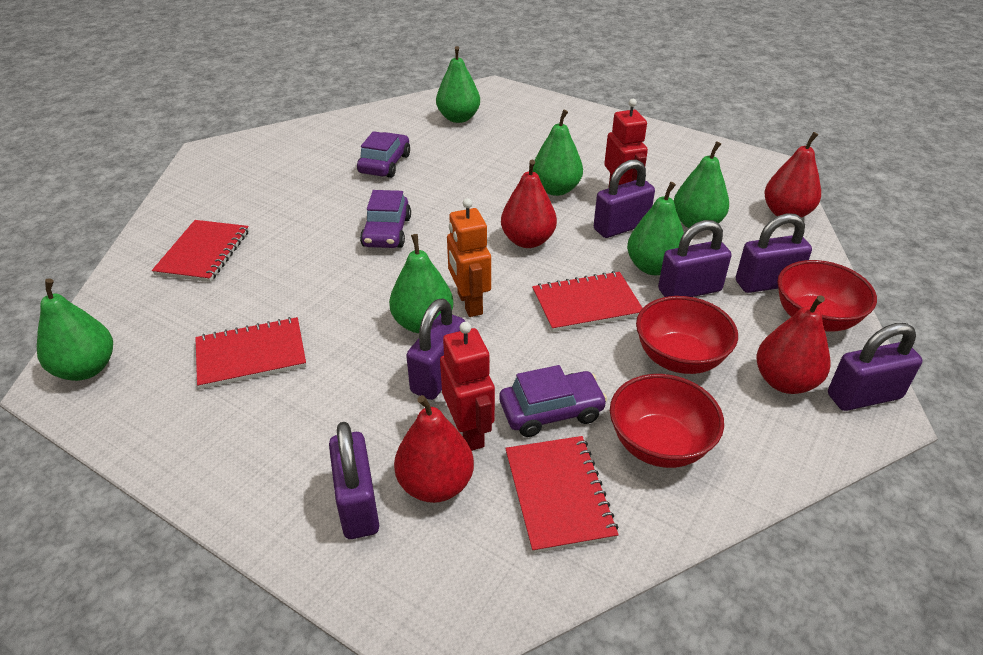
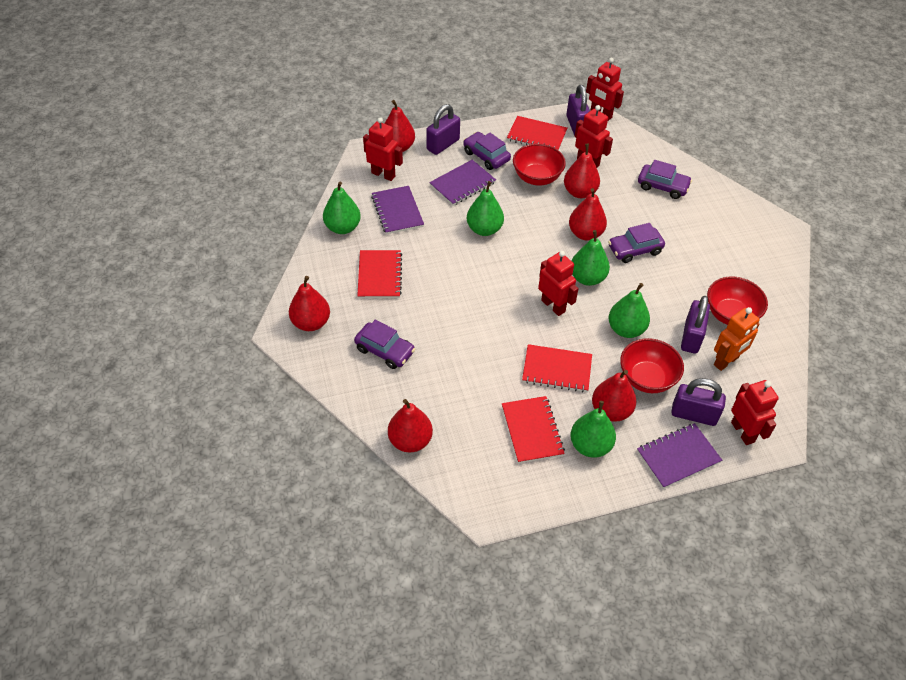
green pear: 6 -> 5
purple car: 3 -> 4
purple notebook: 0 -> 3
purple padlock: 6 -> 4
red pear: 4 -> 6
red robot: 2 -> 5

